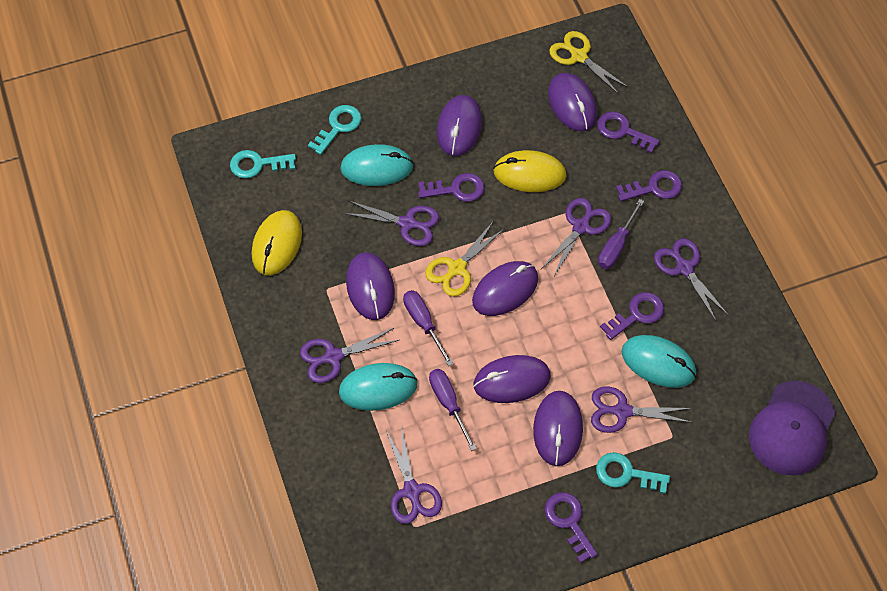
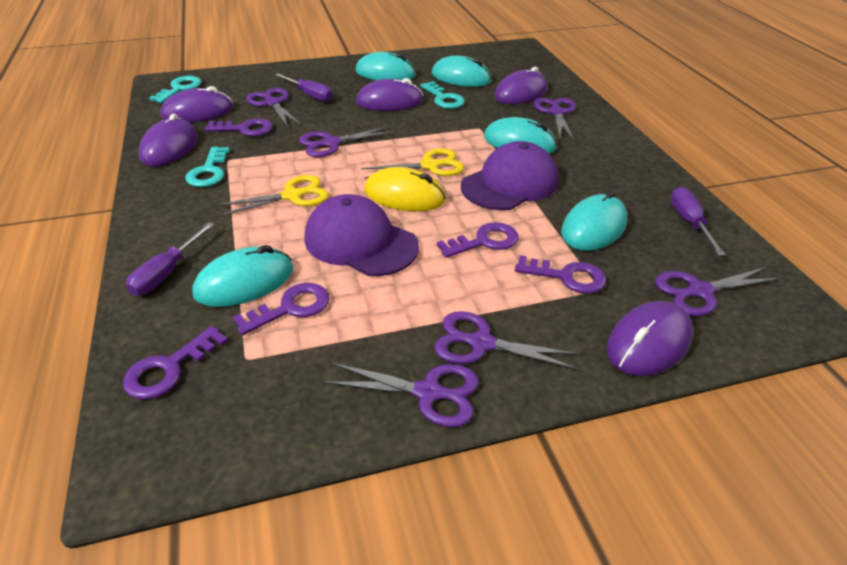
purple cap: 1 -> 2
purple mouse: 6 -> 5
turquoise mouse: 3 -> 5
yellow mouse: 2 -> 1

